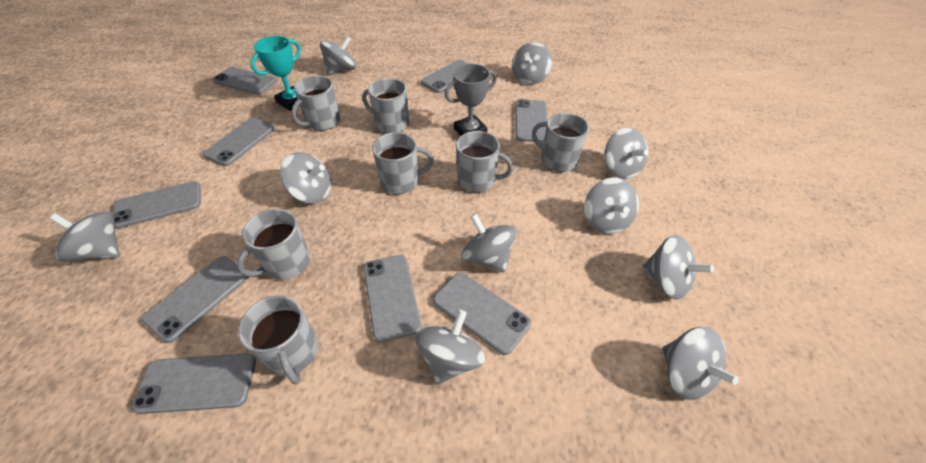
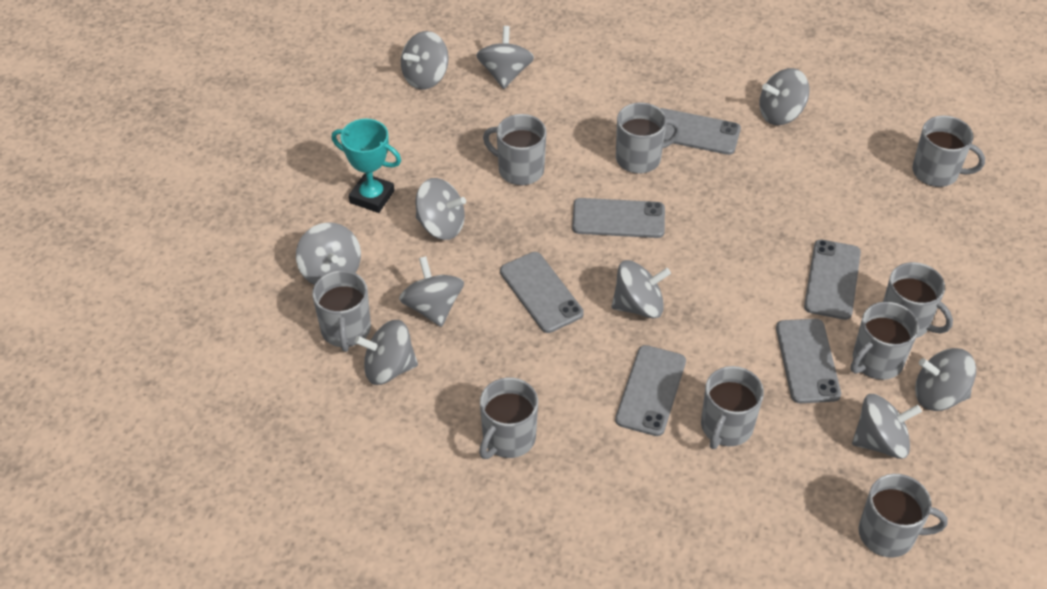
grey mug: 7 -> 9
grey phone: 9 -> 6
grey trophy: 1 -> 0

